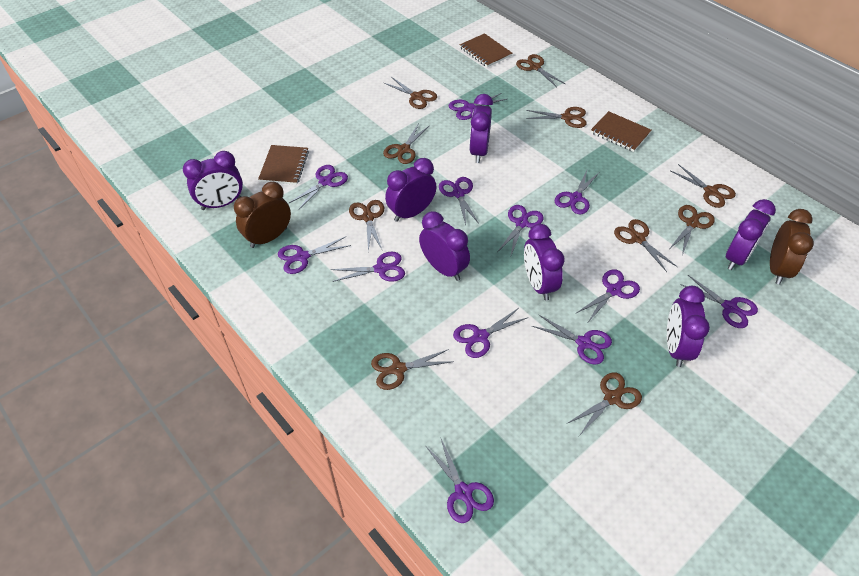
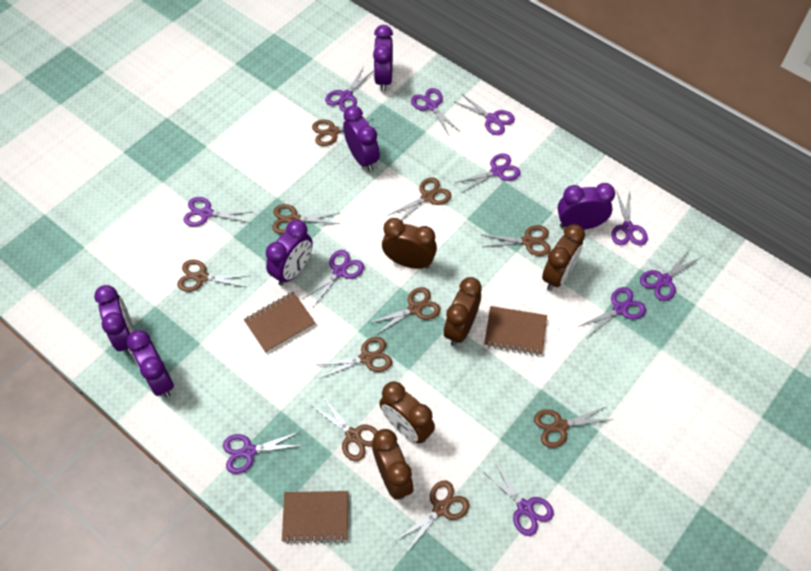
brown clock: 2 -> 5
purple clock: 7 -> 6
purple scissors: 12 -> 11

